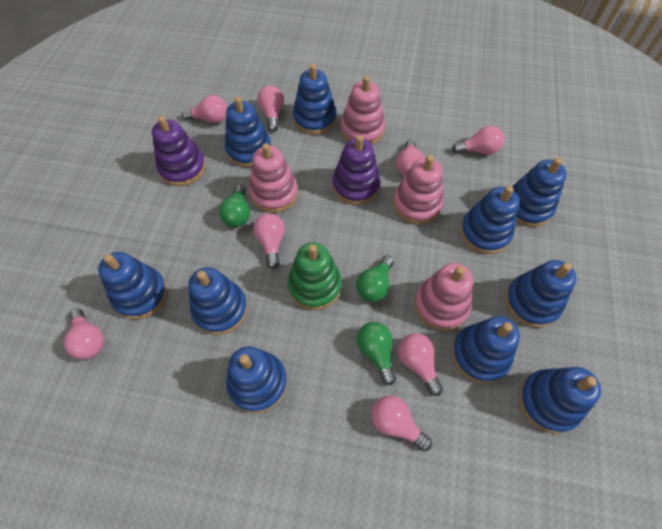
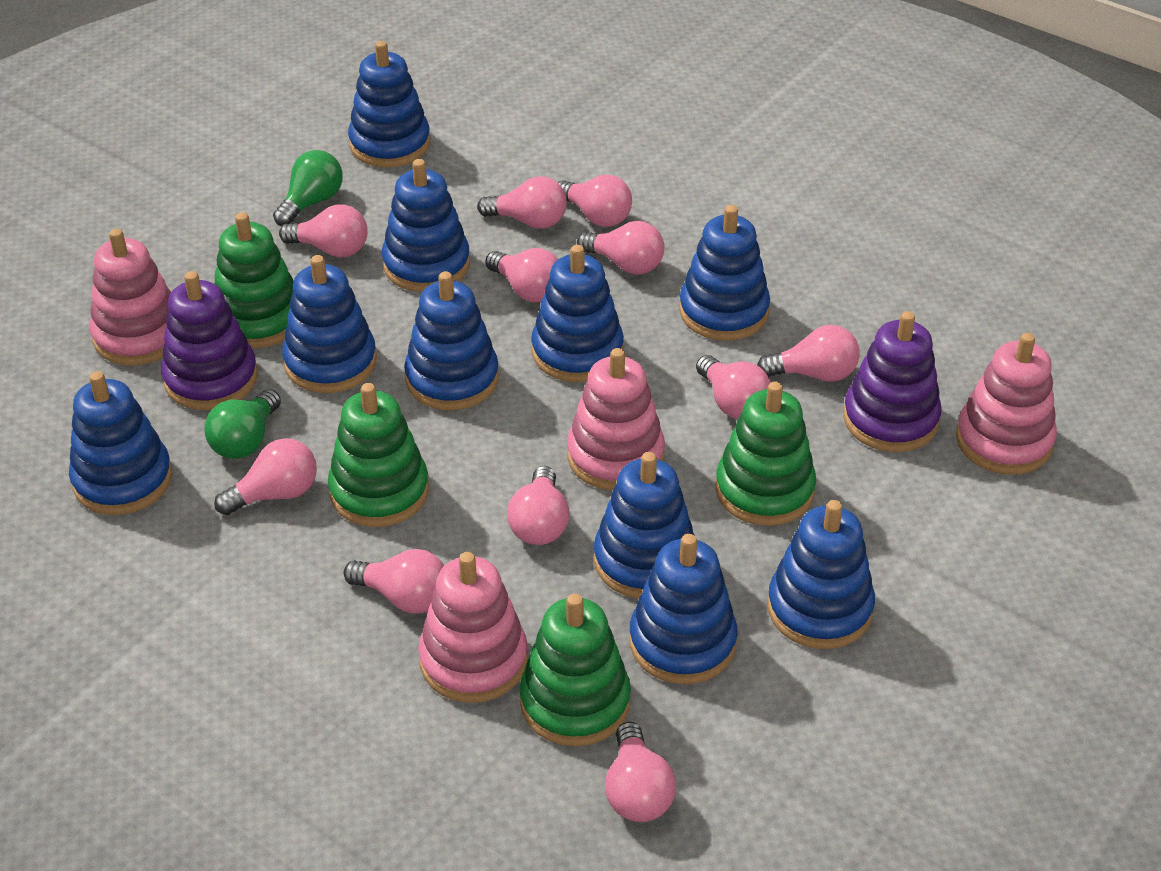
green light bulb: 3 -> 2
green stacking toy: 1 -> 4
pink light bulb: 8 -> 11

